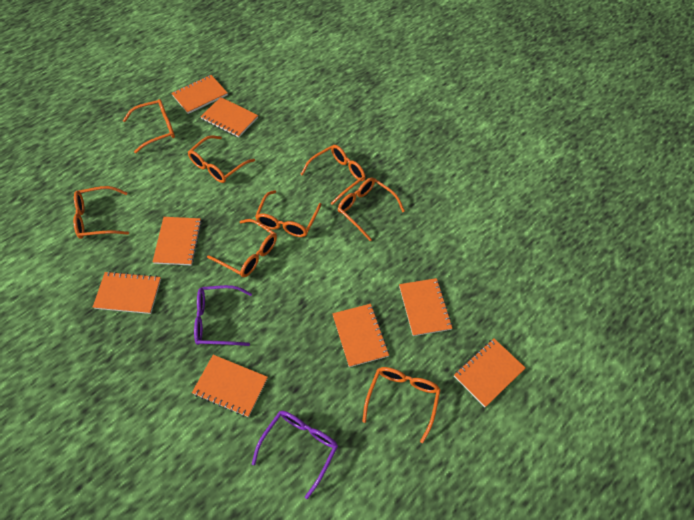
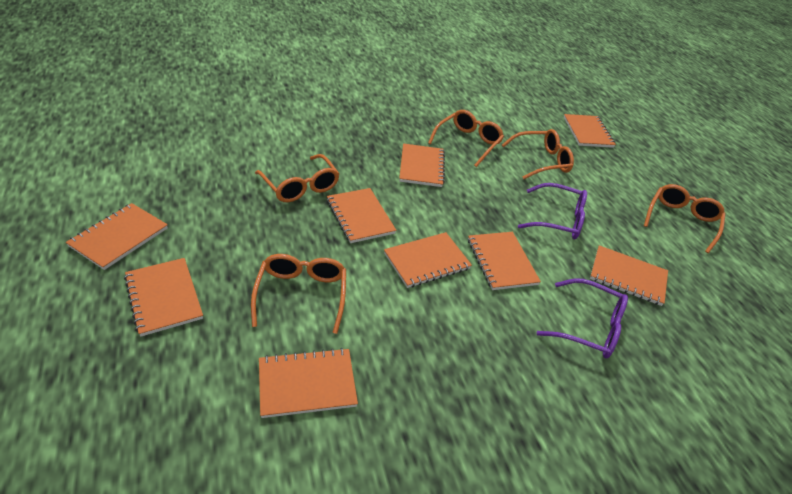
orange glasses: 8 -> 5
orange notebook: 8 -> 9

